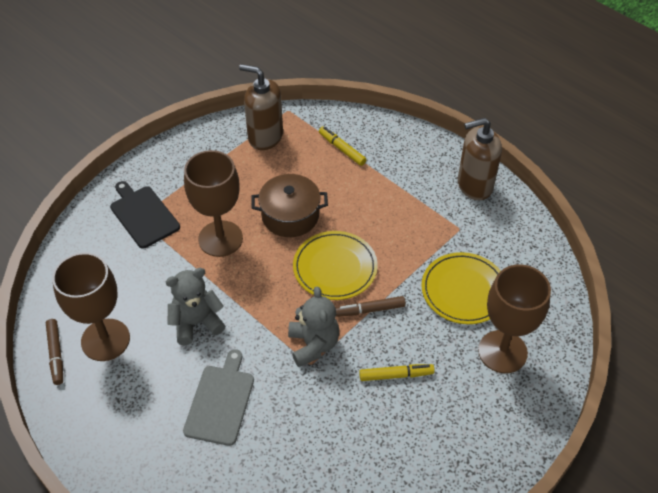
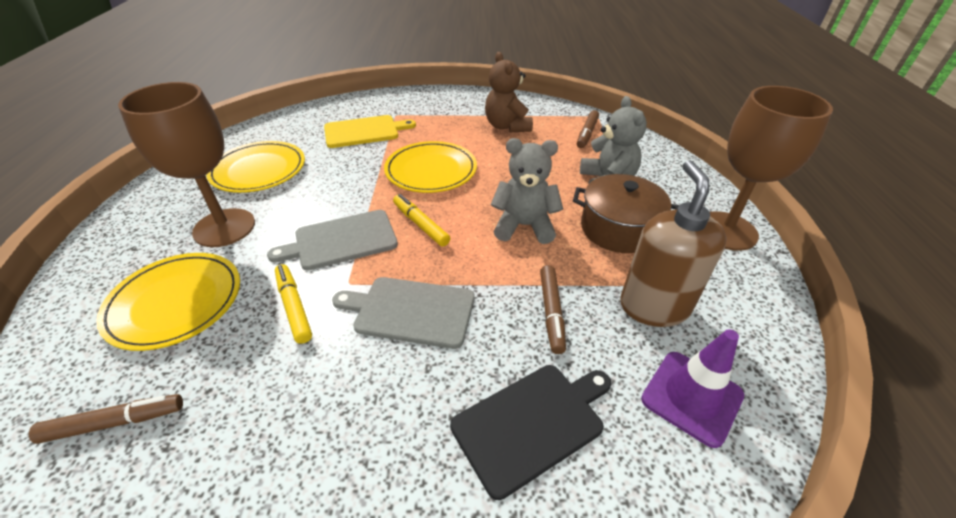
brown goblet: 3 -> 2
brown marker: 2 -> 3
brown soap dispenser: 2 -> 1
brown teddy bear: 0 -> 1
grey cutting board: 1 -> 2
purple traffic cone: 0 -> 1
yellow cutting board: 0 -> 1
yellow plate: 2 -> 3

